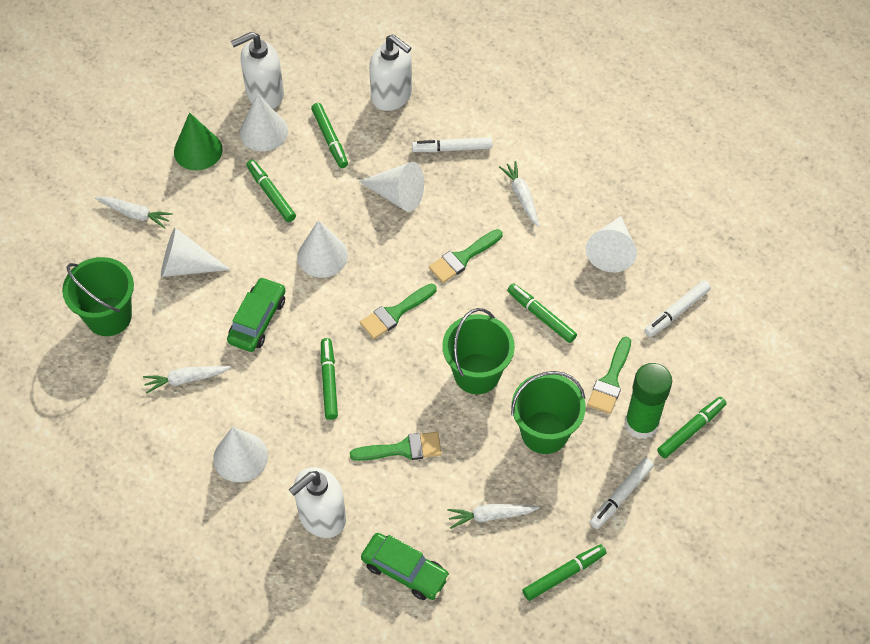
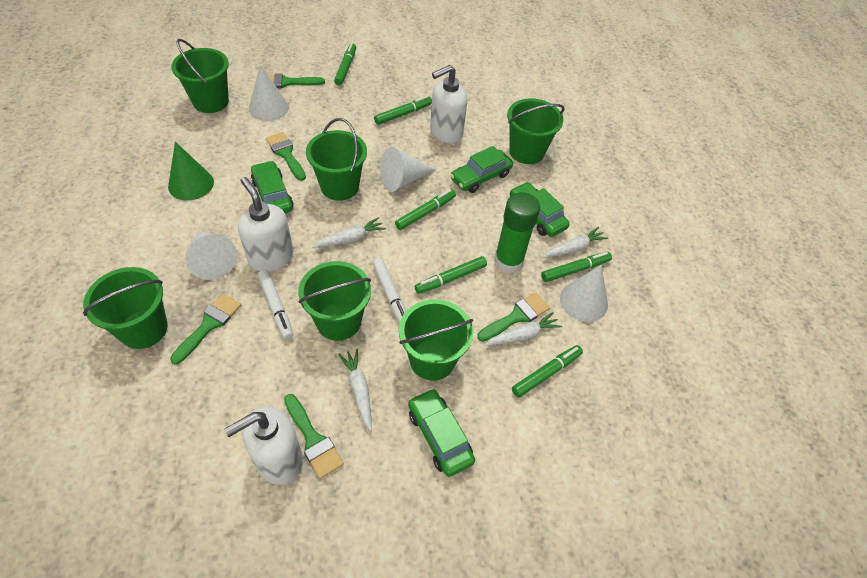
green brush: 4 -> 5
green bucket: 3 -> 6
green car: 2 -> 4
white cone: 6 -> 4
white marker: 3 -> 2

